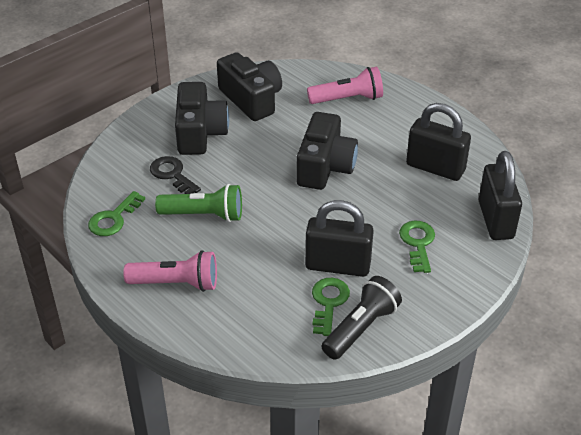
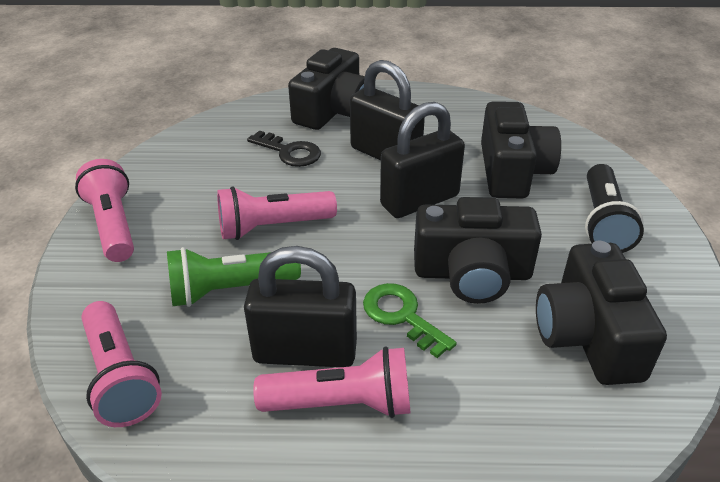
black camera: 3 -> 4
green key: 3 -> 1
pink flashlight: 2 -> 4

